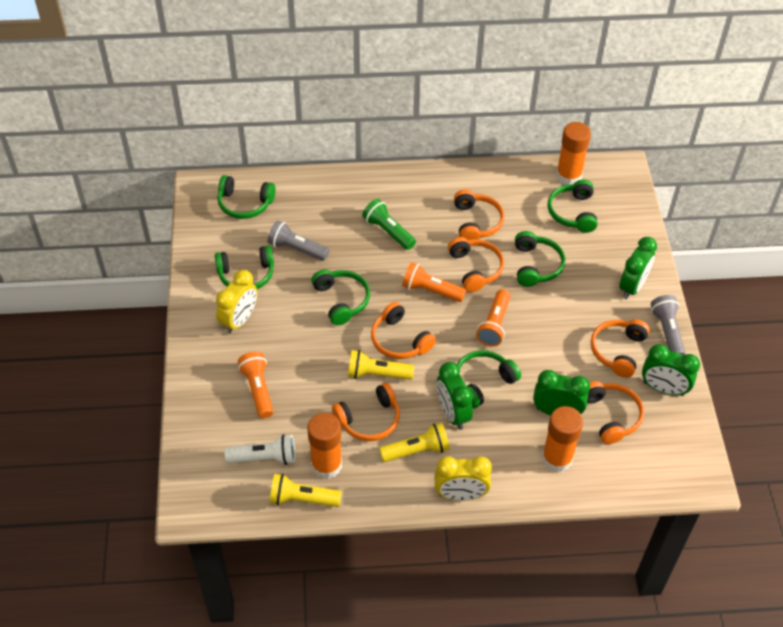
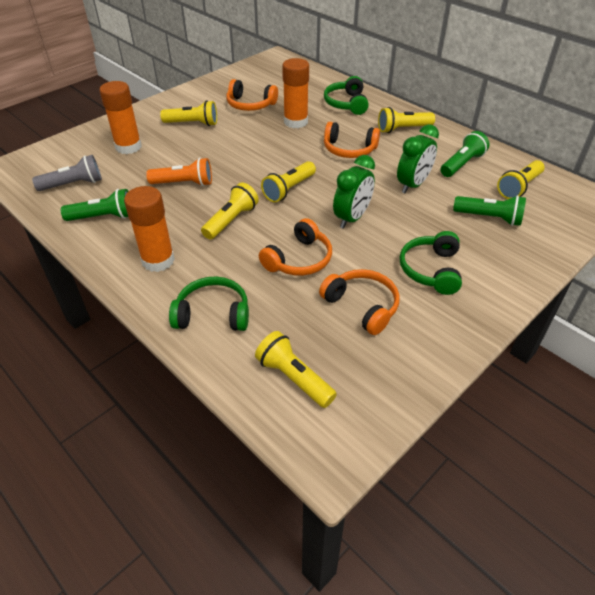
green clock: 4 -> 2
green flashlight: 1 -> 3
green headphones: 6 -> 3
grey flashlight: 2 -> 1
orange flashlight: 3 -> 1
orange headphones: 6 -> 4
white flashlight: 1 -> 0
yellow clock: 2 -> 0
yellow flashlight: 3 -> 6

